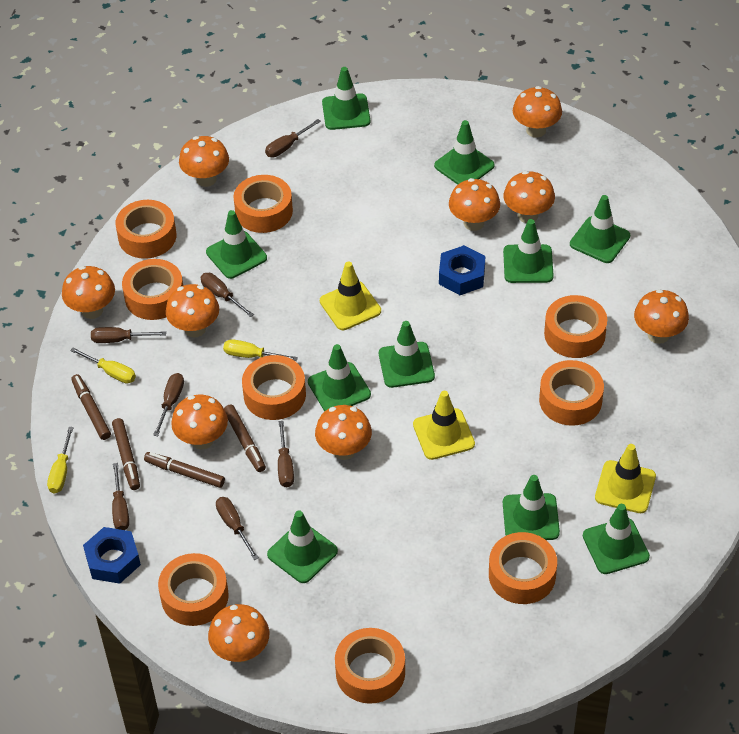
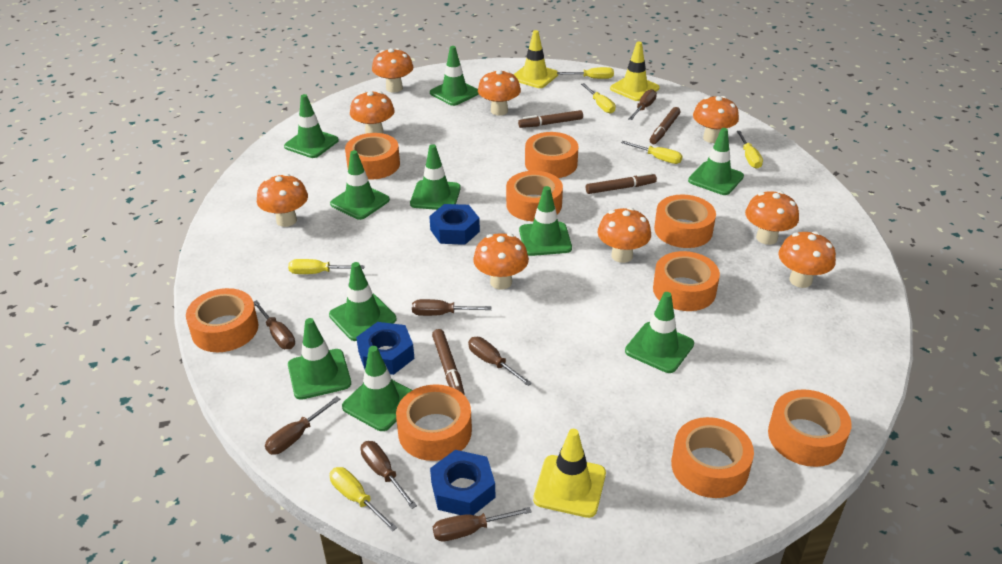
blue nut: 2 -> 3
orange mushroom: 10 -> 9
yellow screwdriver: 3 -> 6

